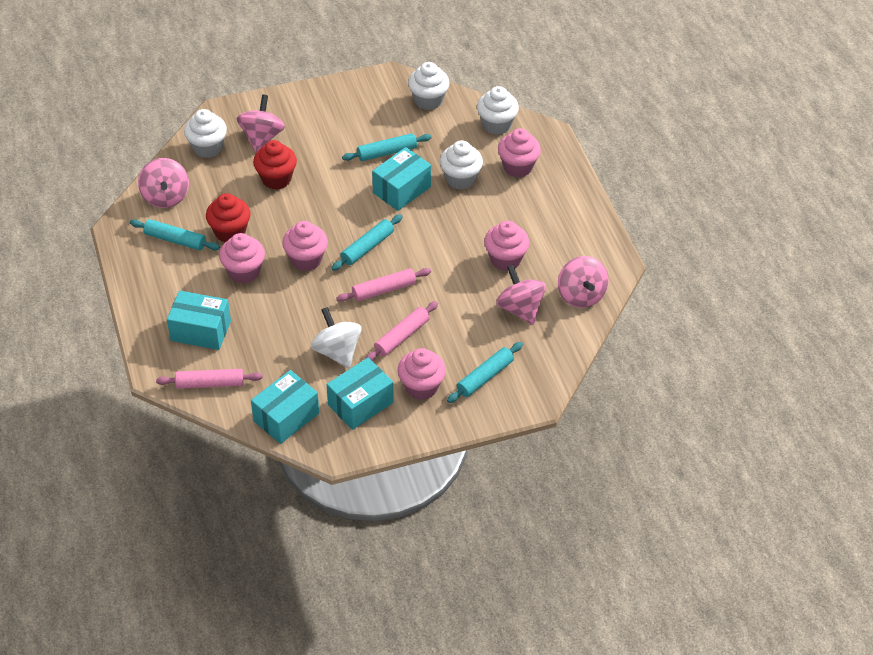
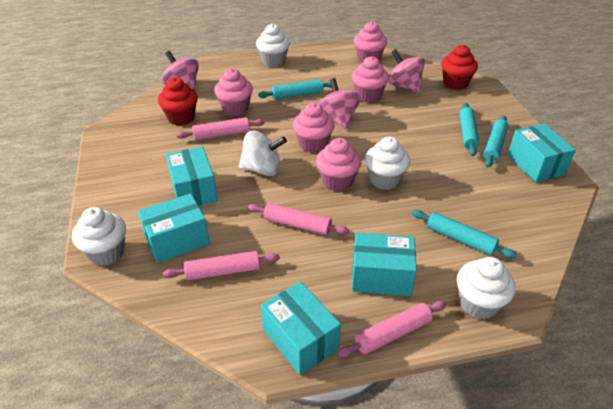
pink rolling pin: 3 -> 4
pink spinning top: 4 -> 3
turquoise box: 4 -> 5

